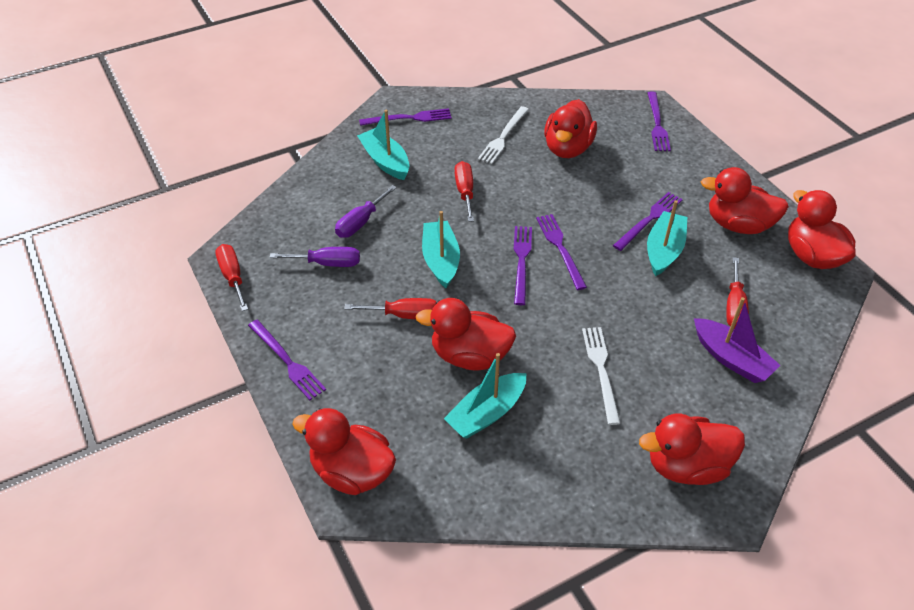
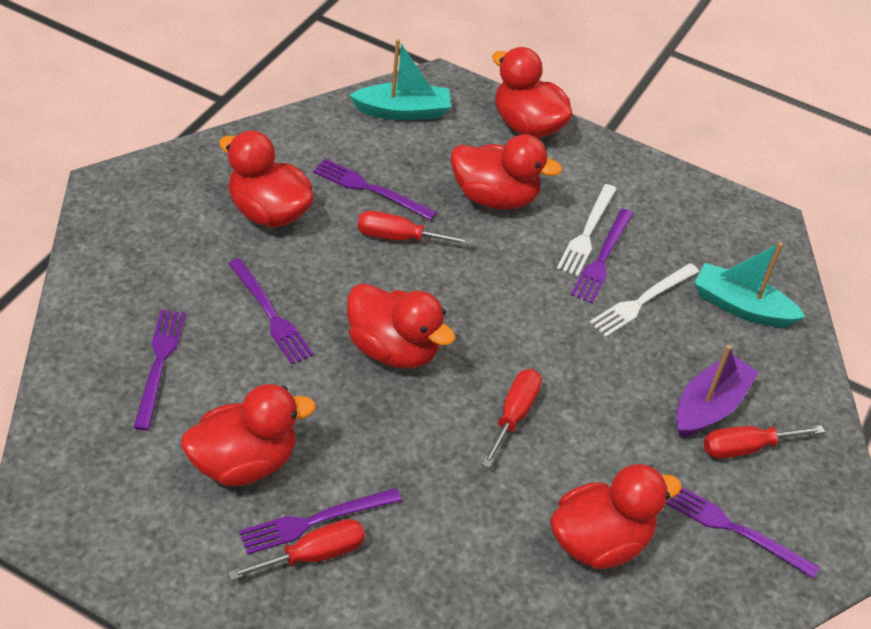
purple screwdriver: 2 -> 0
turquoise boat: 4 -> 2

